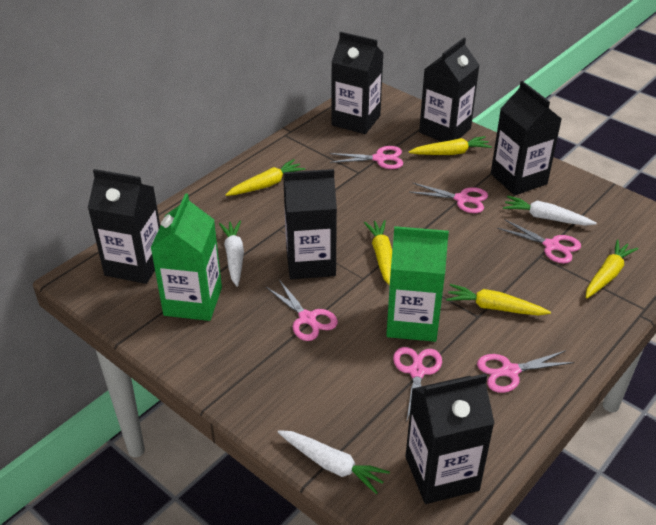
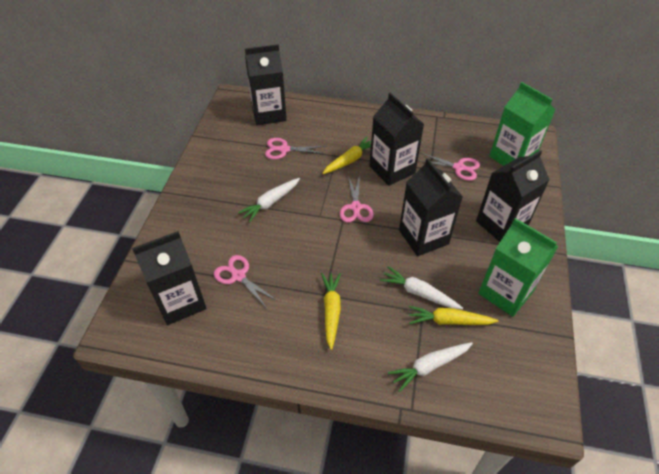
black carton: 6 -> 5
pink scissors: 6 -> 4
yellow carrot: 5 -> 3

